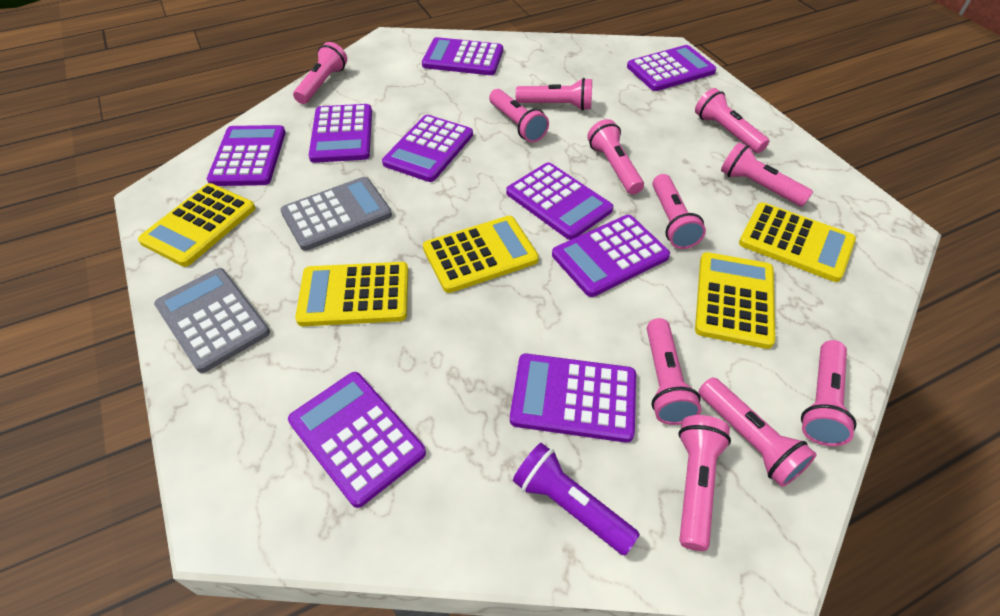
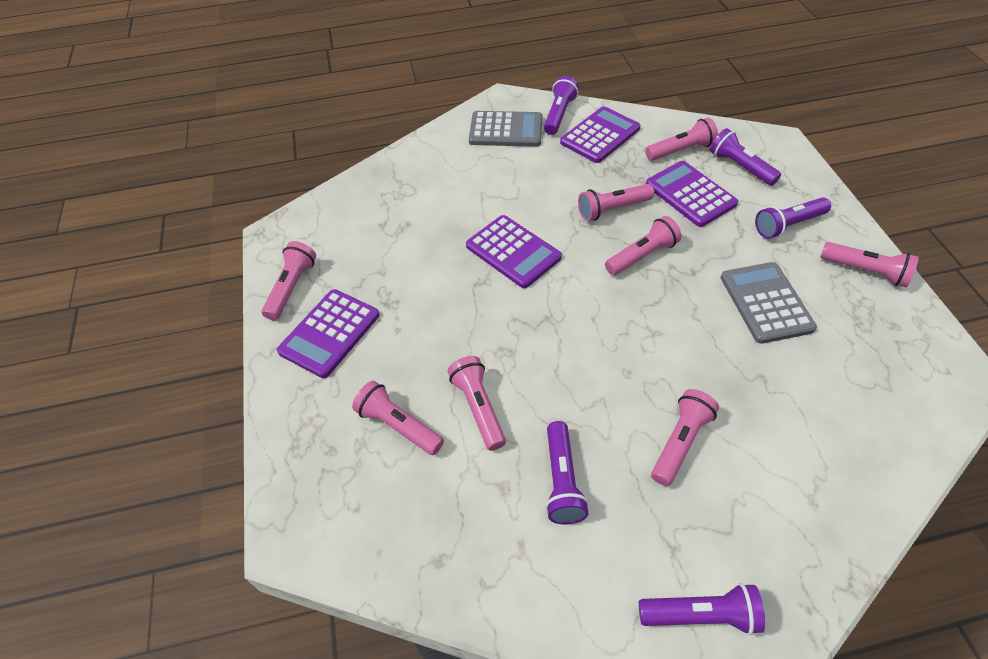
pink flashlight: 11 -> 8
purple calculator: 9 -> 4
purple flashlight: 1 -> 5
yellow calculator: 5 -> 0

